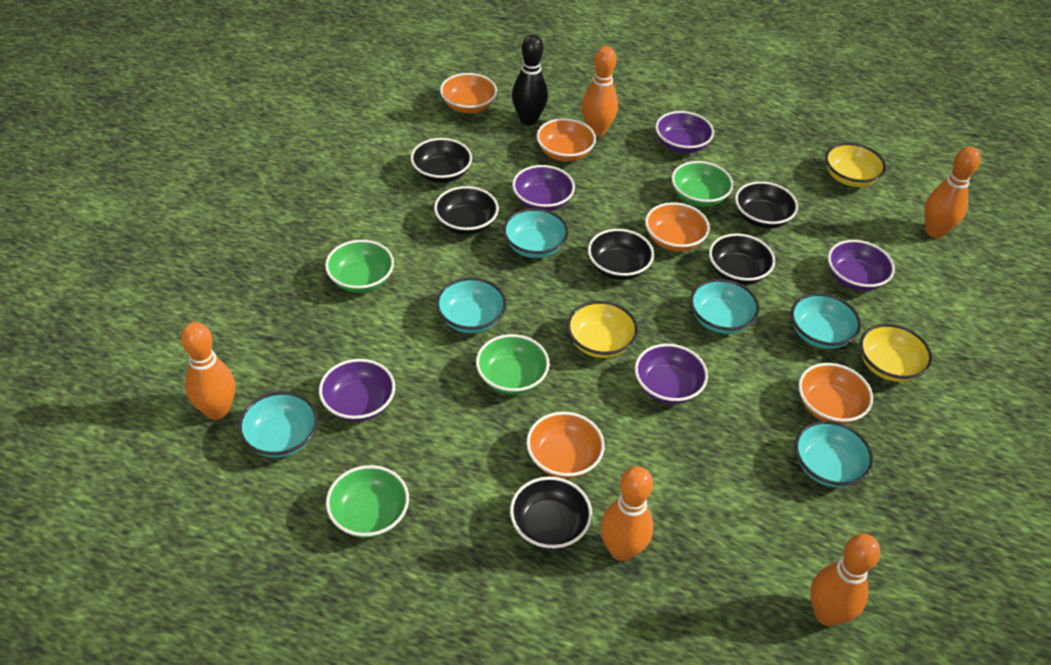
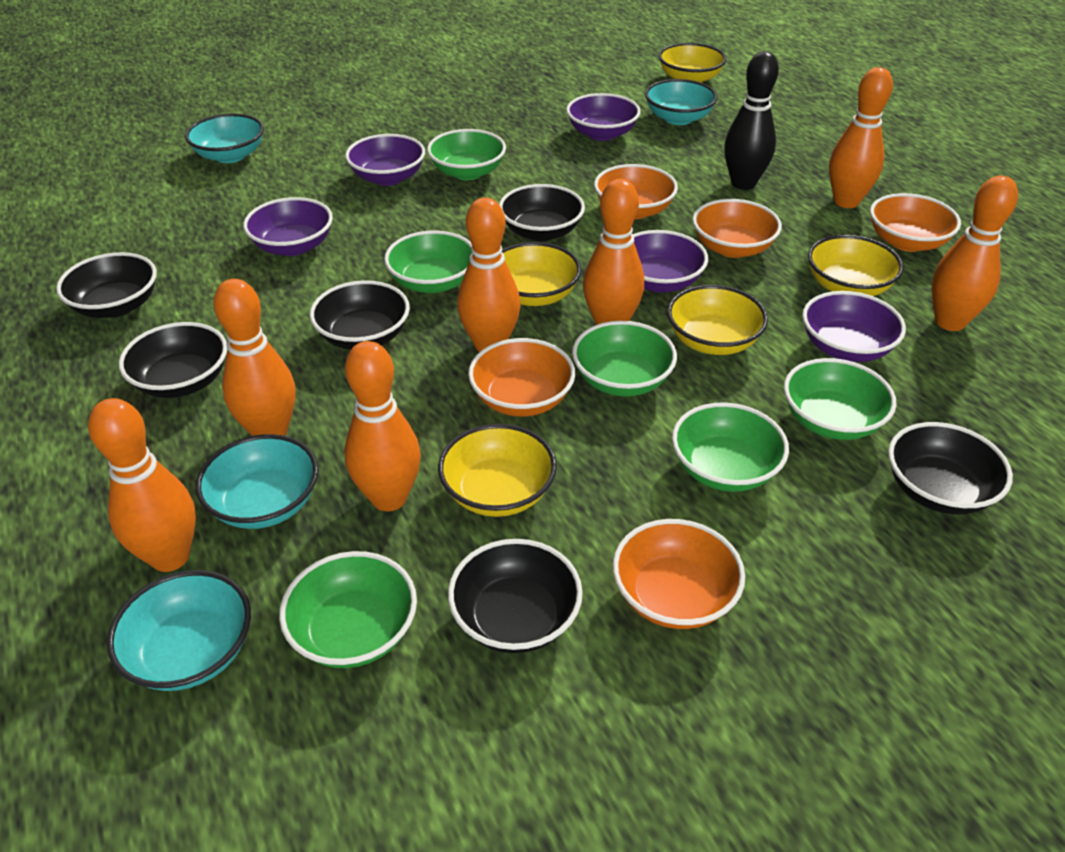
green bowl: 4 -> 6
orange bowling pin: 5 -> 7
turquoise bowl: 6 -> 4
yellow bowl: 3 -> 5

